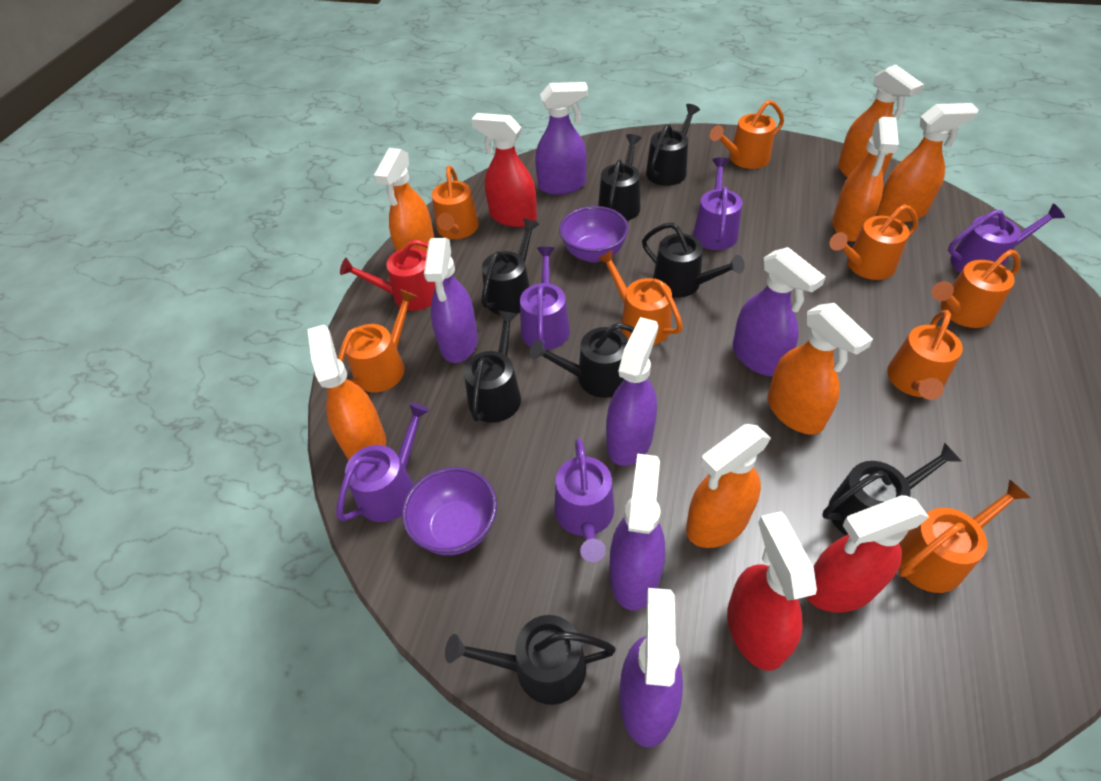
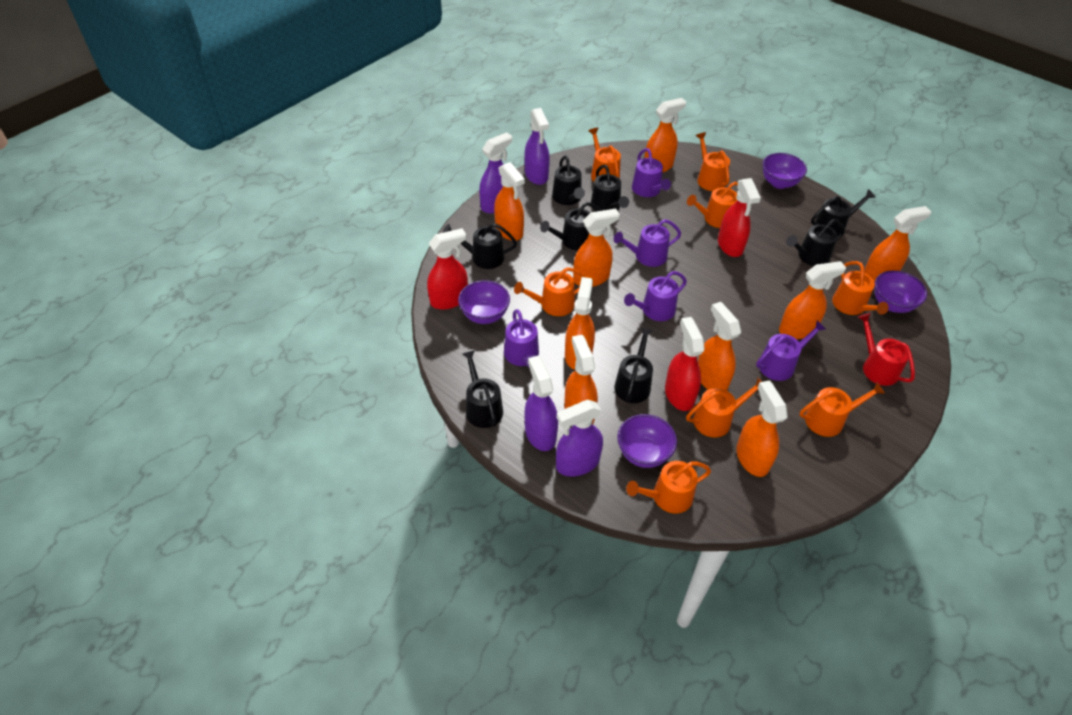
orange spray bottle: 7 -> 9
purple bowl: 2 -> 4
purple spray bottle: 6 -> 4

